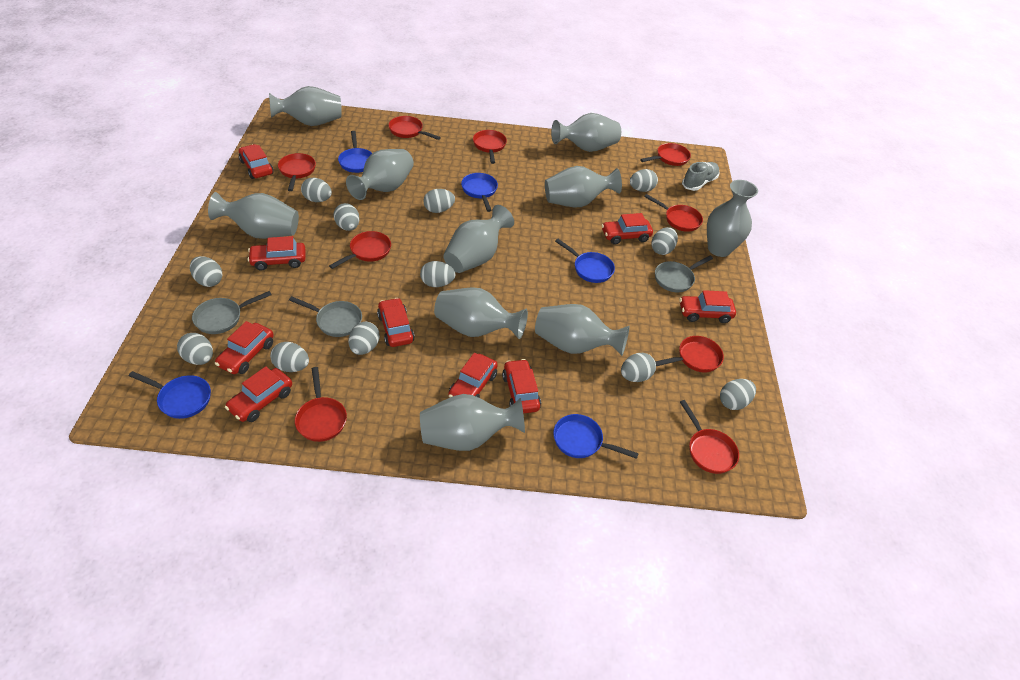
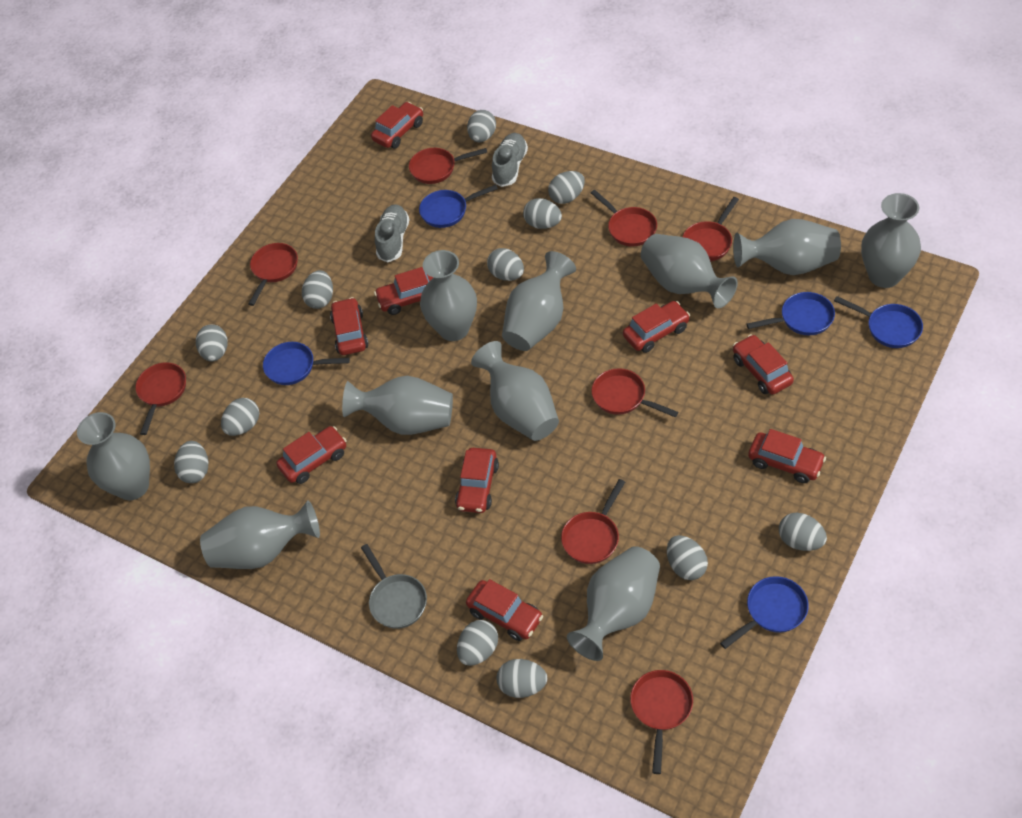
grey pan: 3 -> 1
grey shoe: 1 -> 2
red pan: 9 -> 8

